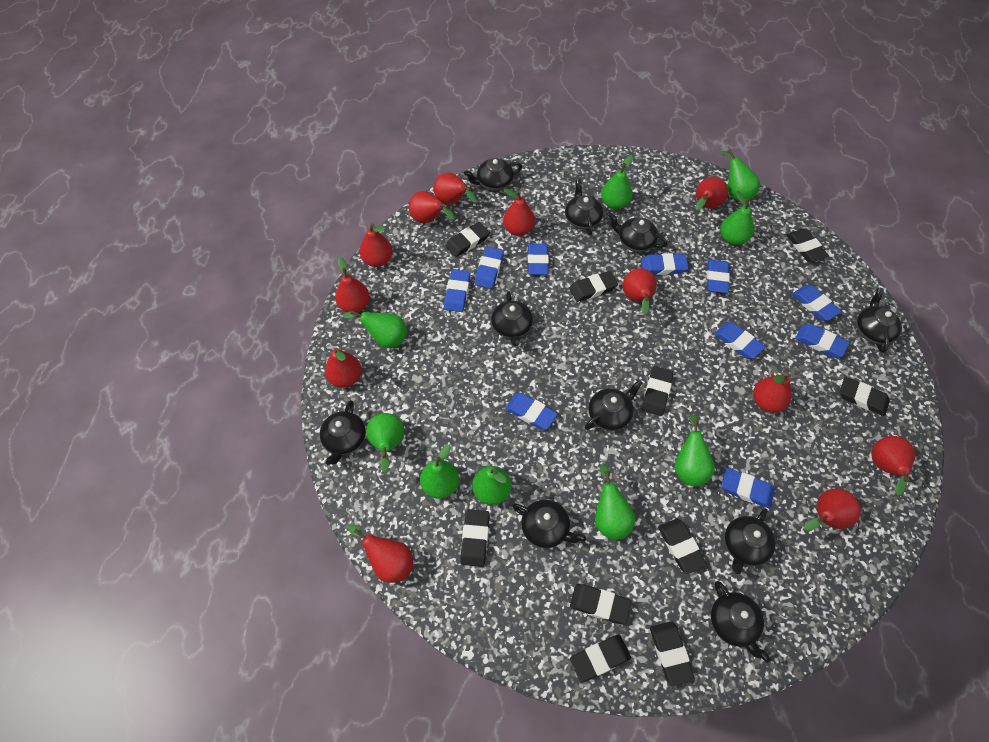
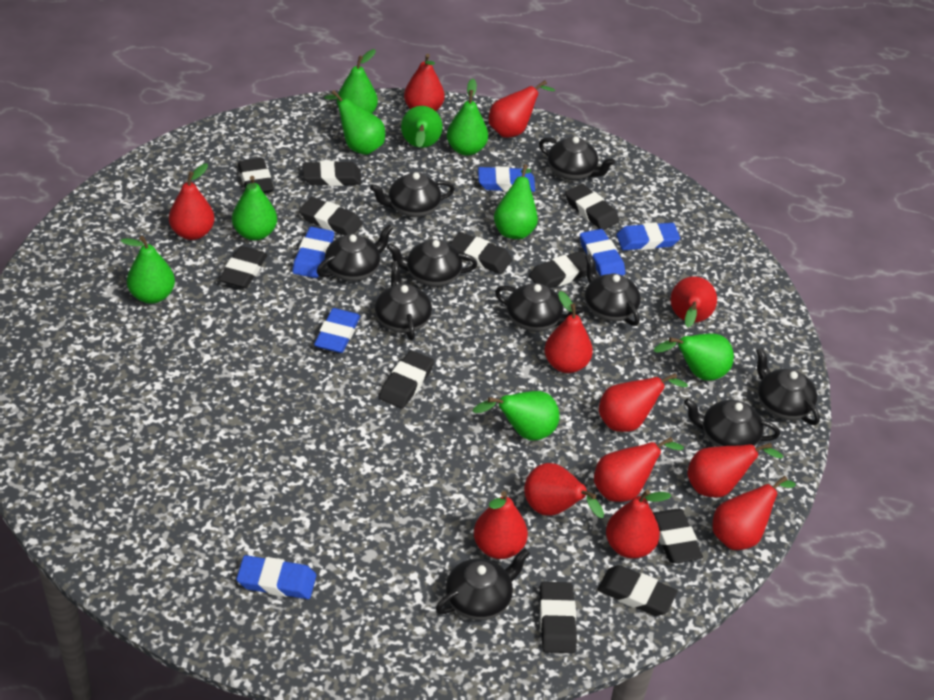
black eraser: 10 -> 11
blue eraser: 10 -> 6

